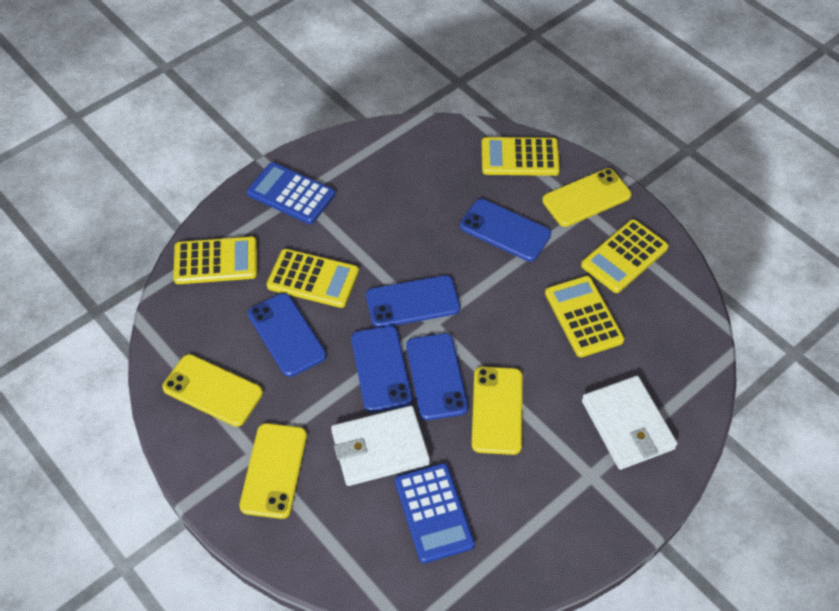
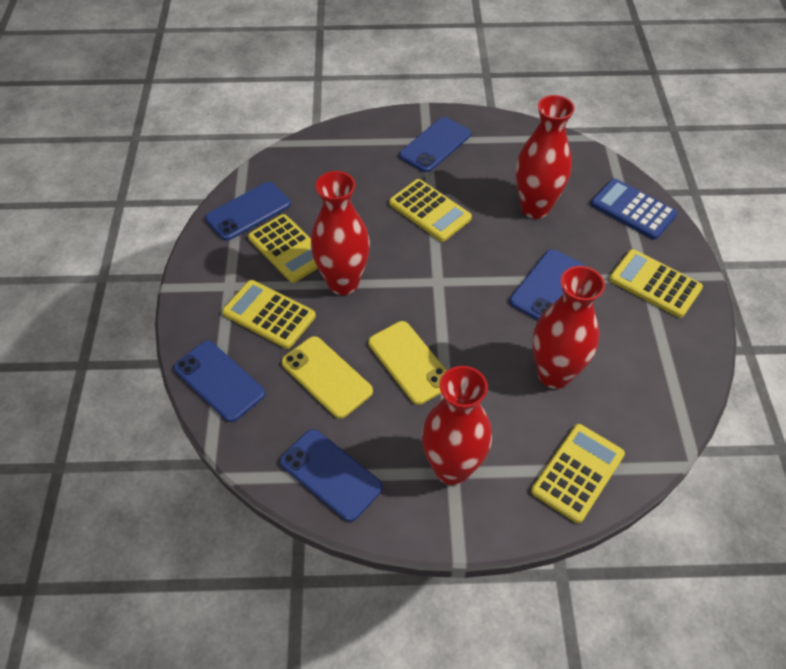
blue calculator: 2 -> 1
red vase: 0 -> 4
white wallet: 2 -> 0
yellow phone: 4 -> 2

